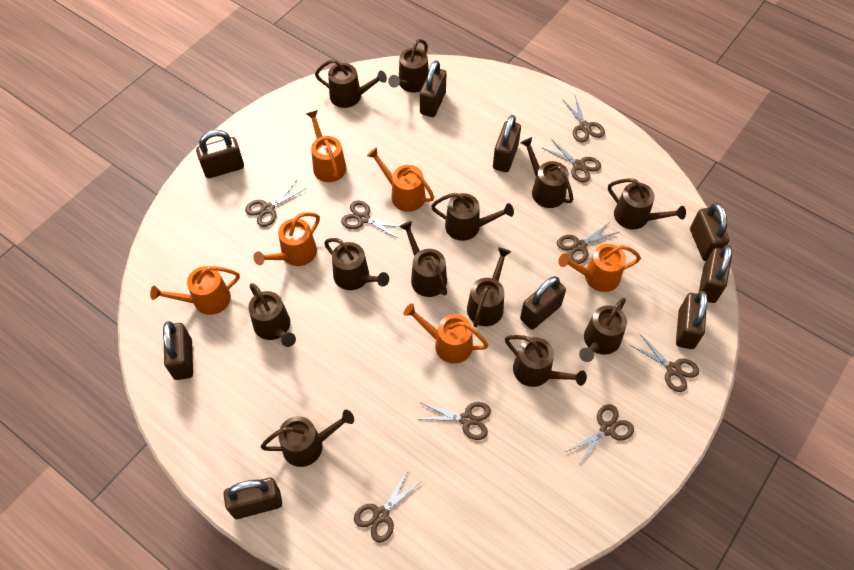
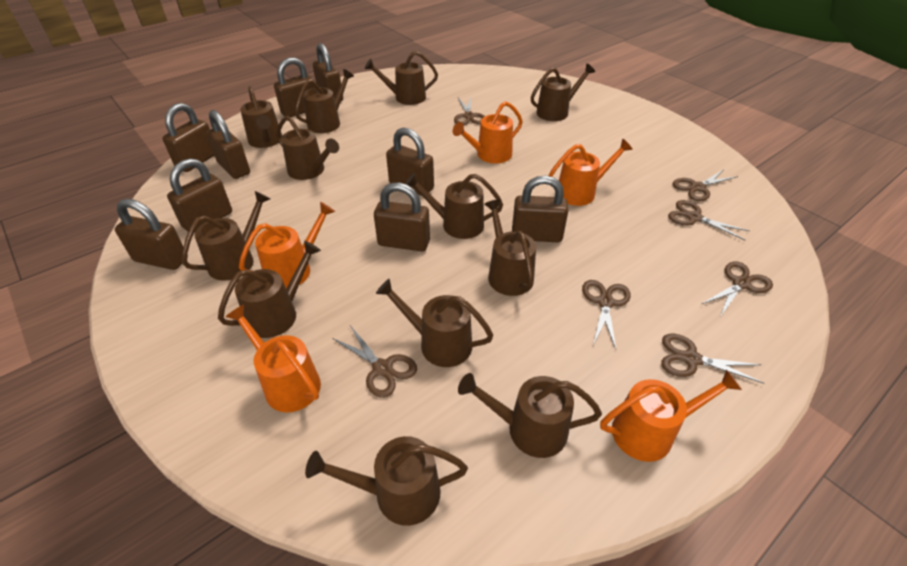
brown scissors: 9 -> 7
orange watering can: 6 -> 5

